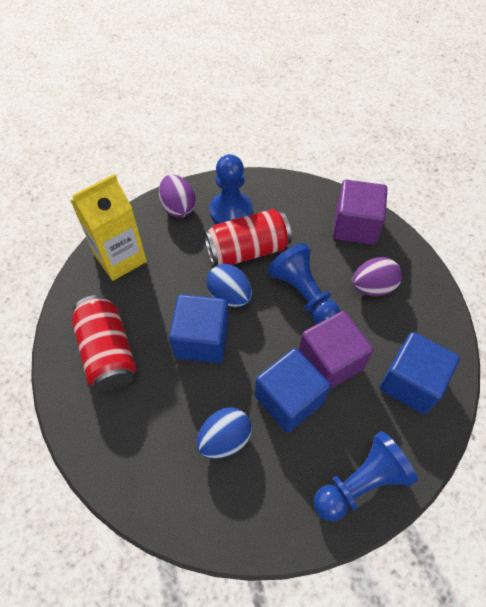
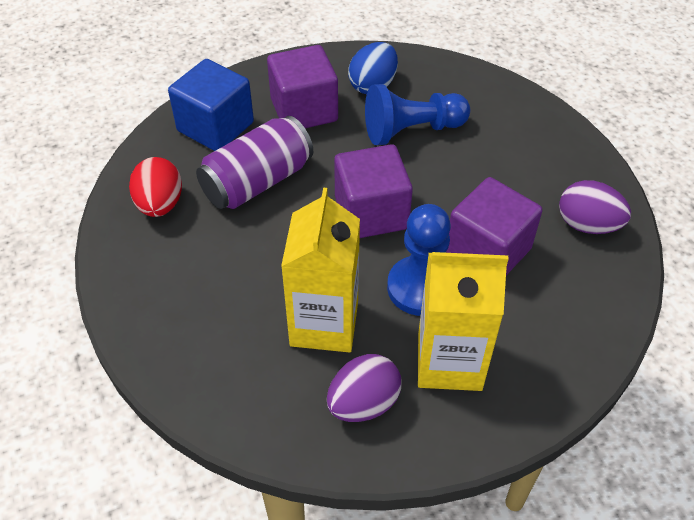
blue cube: 3 -> 1
blue egg: 2 -> 1
blue pawn: 3 -> 2
purple can: 0 -> 1
purple cube: 2 -> 3
red can: 2 -> 0
red egg: 0 -> 1
yellow carton: 1 -> 2

